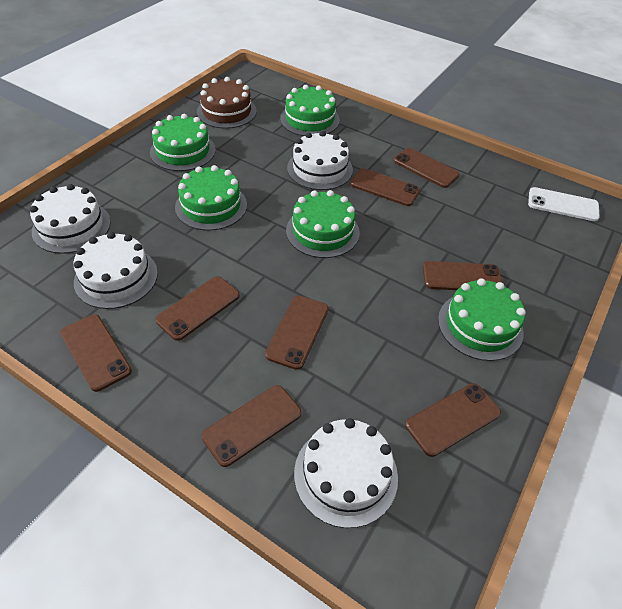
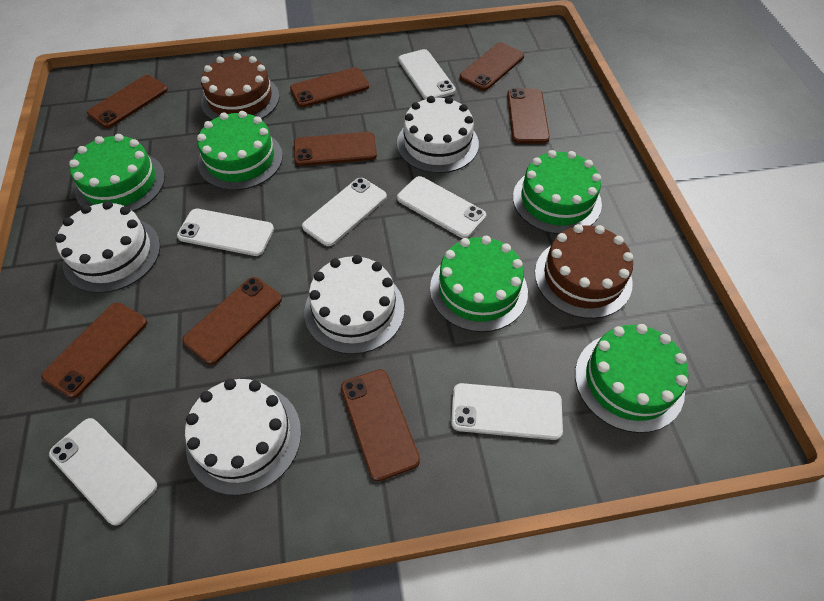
brown cake: 1 -> 2
white phone: 1 -> 6

